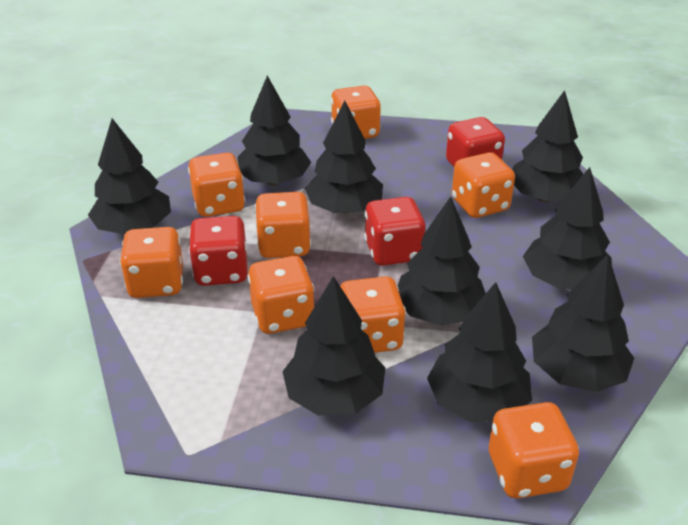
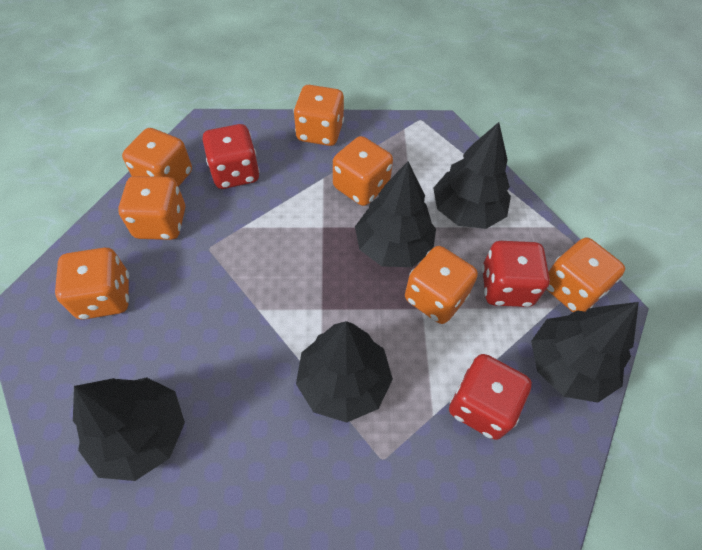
black tree: 9 -> 5
orange dice: 8 -> 7

